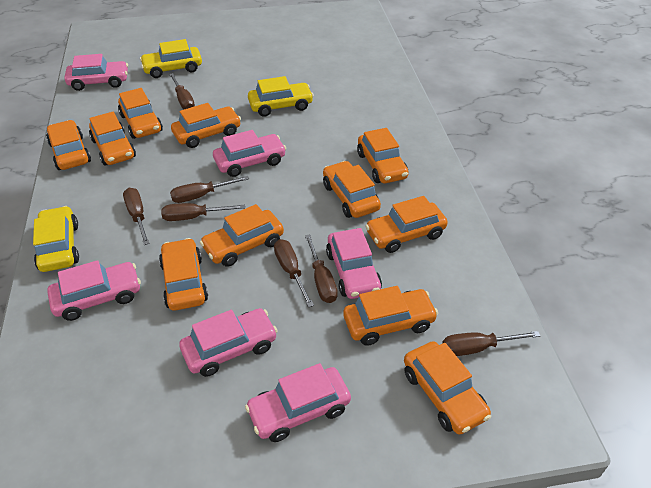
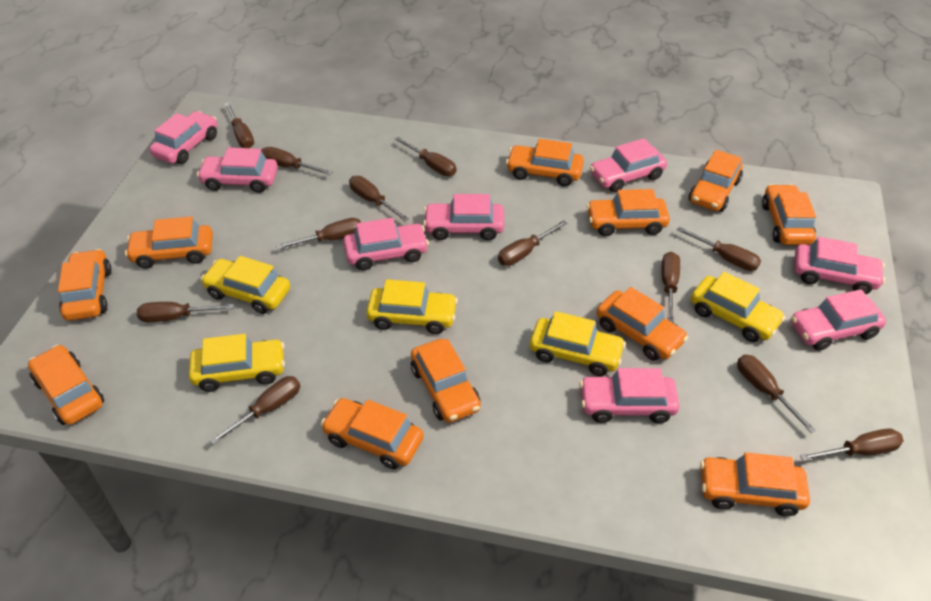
brown screwdriver: 7 -> 12
pink car: 6 -> 8
yellow car: 3 -> 5

